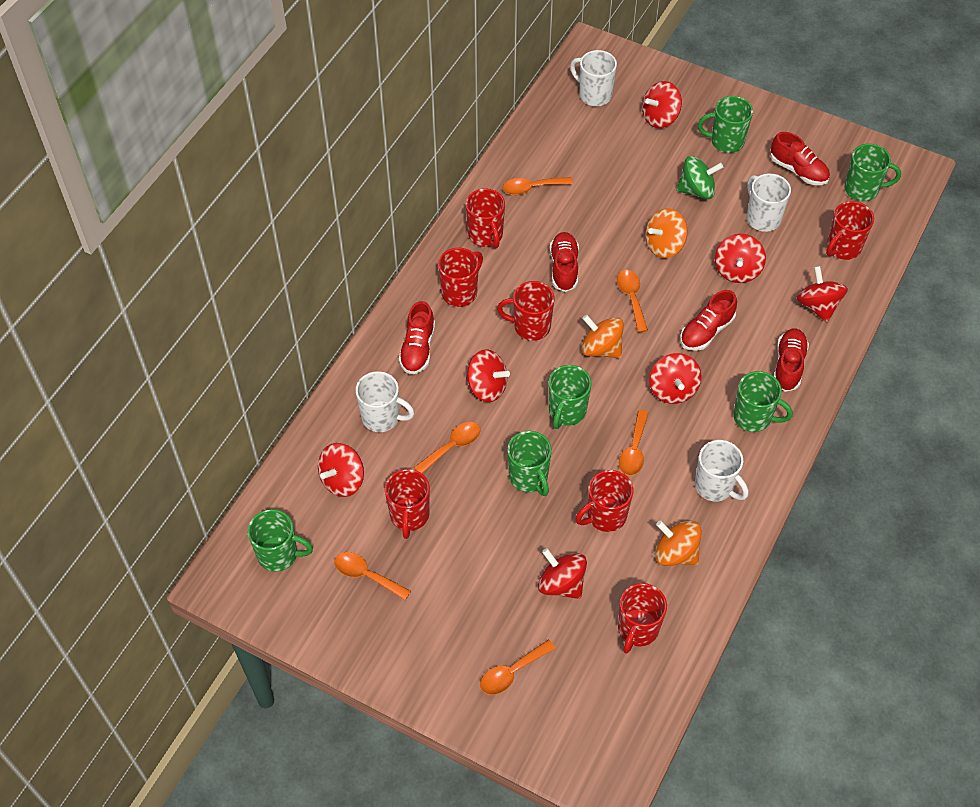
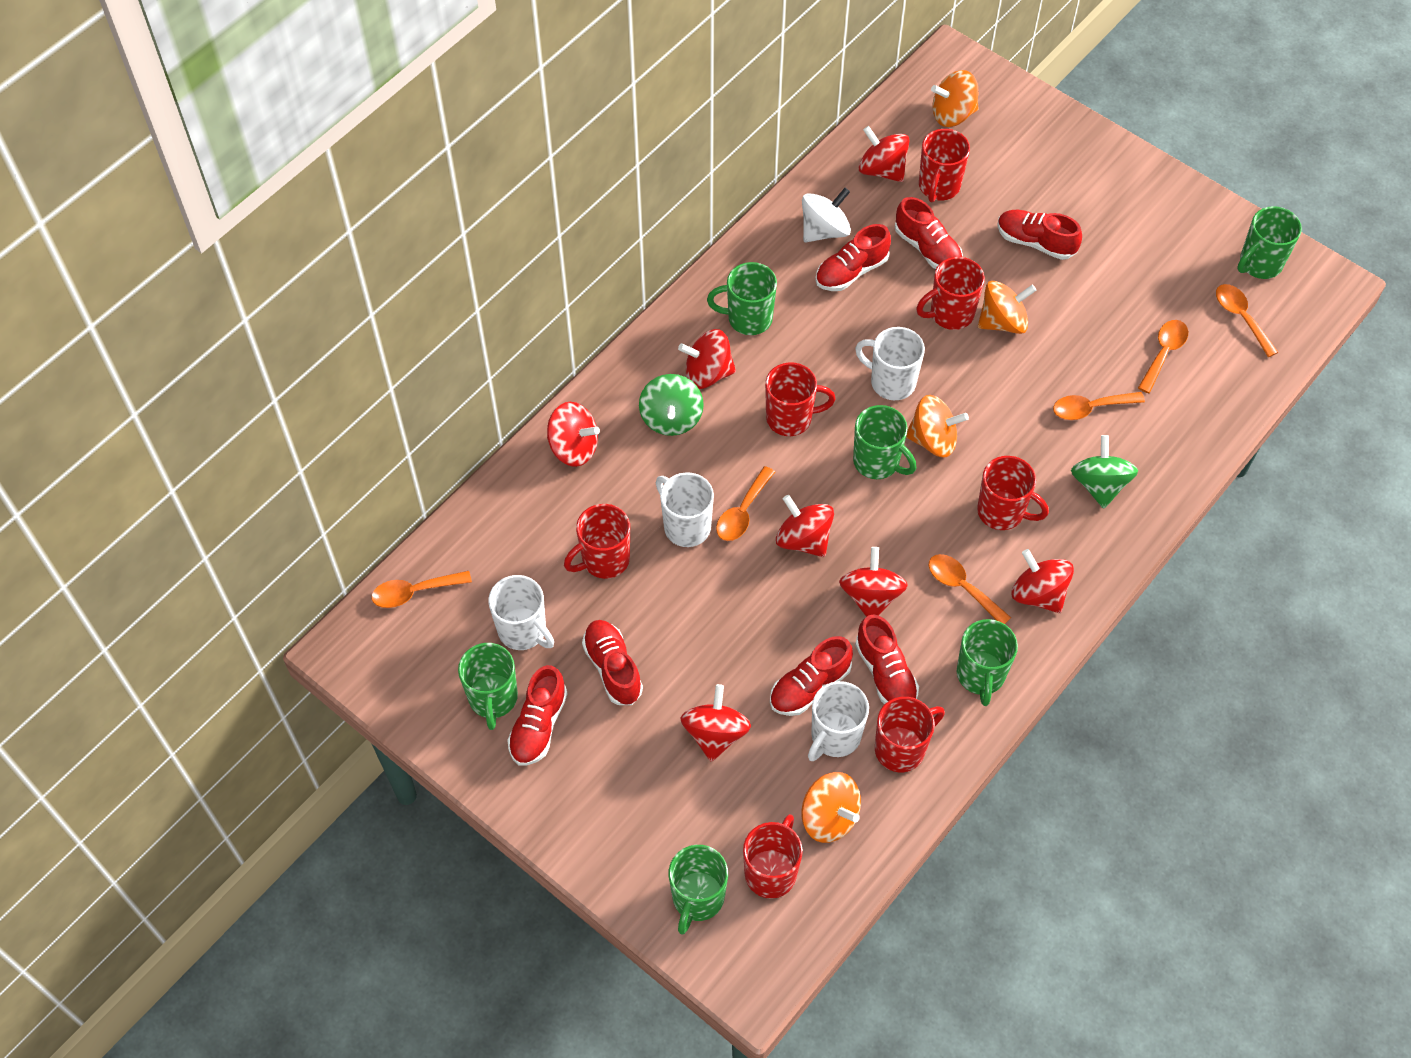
green spinning top: 1 -> 2
orange spinning top: 3 -> 4
red shoe: 5 -> 7
white spinning top: 0 -> 1

